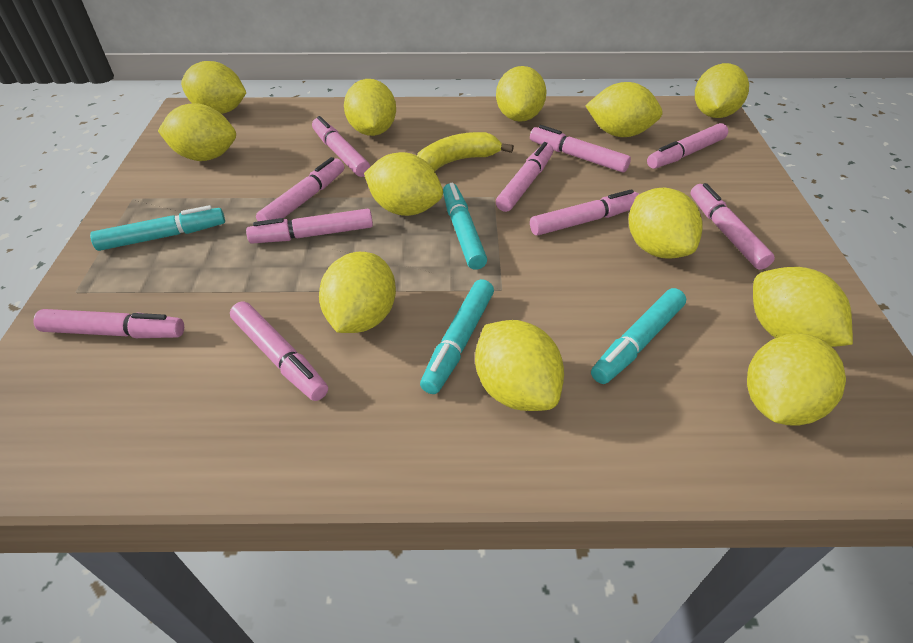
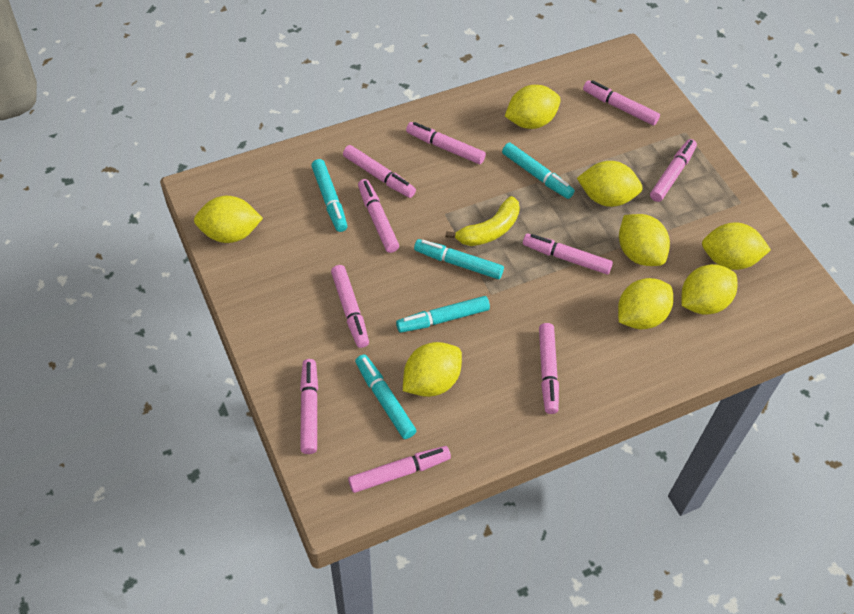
turquoise marker: 4 -> 5
yellow lemon: 12 -> 8

